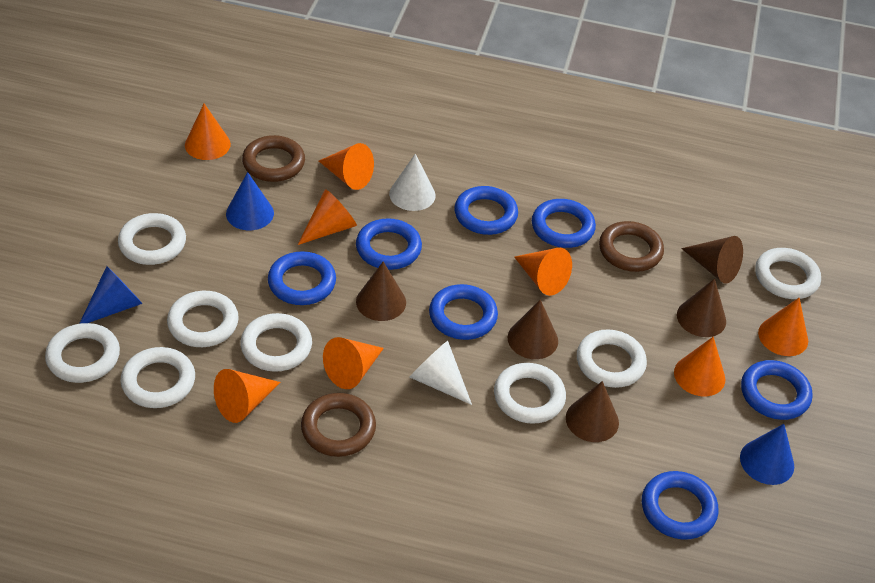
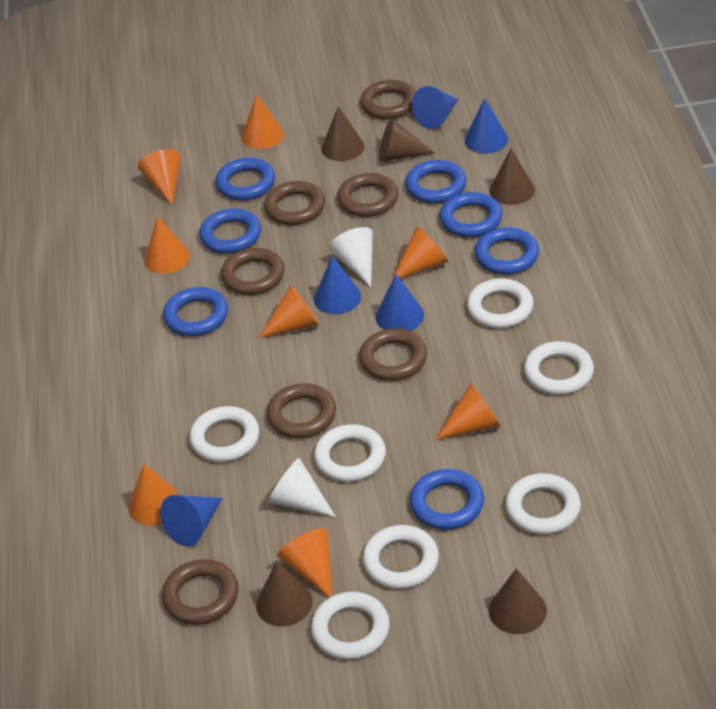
blue cone: 3 -> 5
brown ring: 3 -> 7
white ring: 8 -> 7

